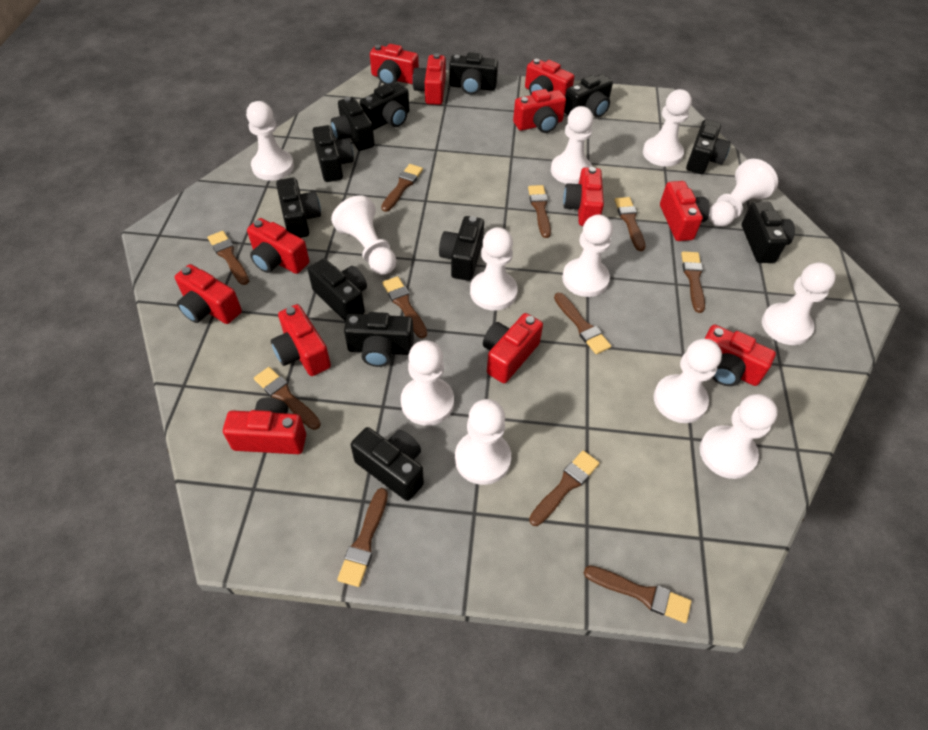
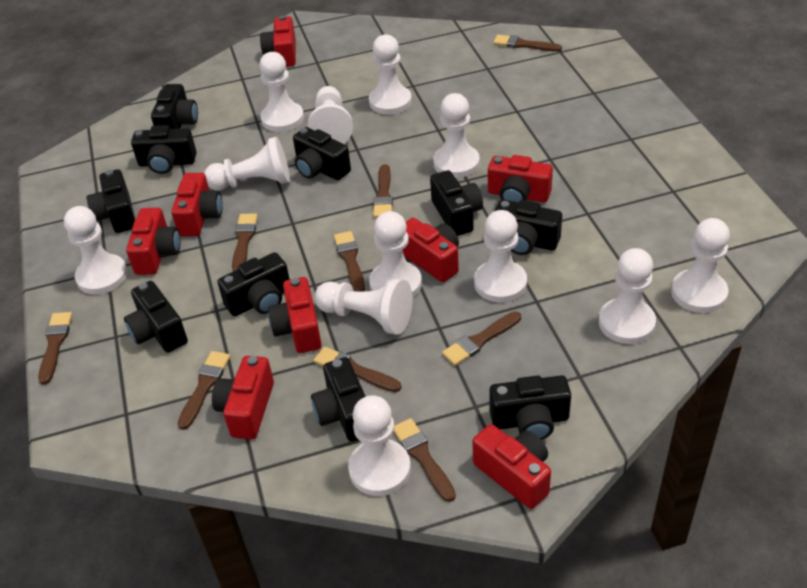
black camera: 12 -> 10
brown brush: 11 -> 9
red camera: 12 -> 8

